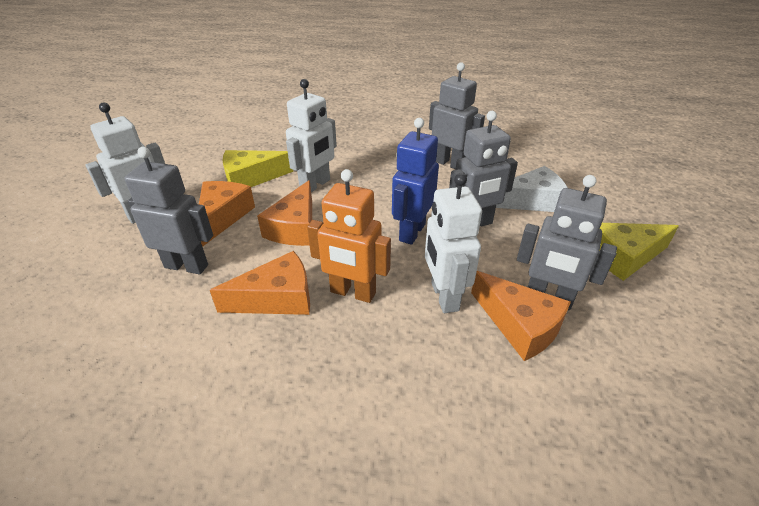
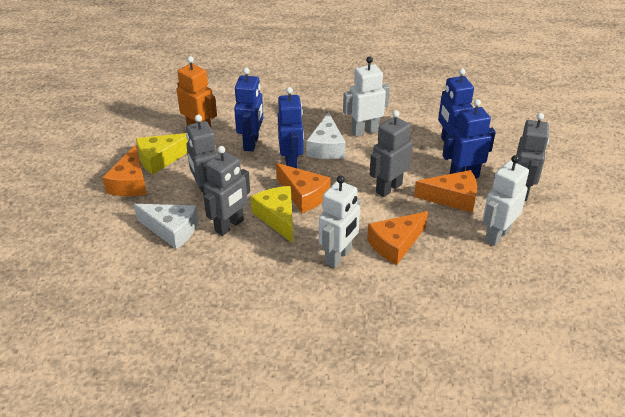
blue robot: 1 -> 4
white cheese: 1 -> 2

